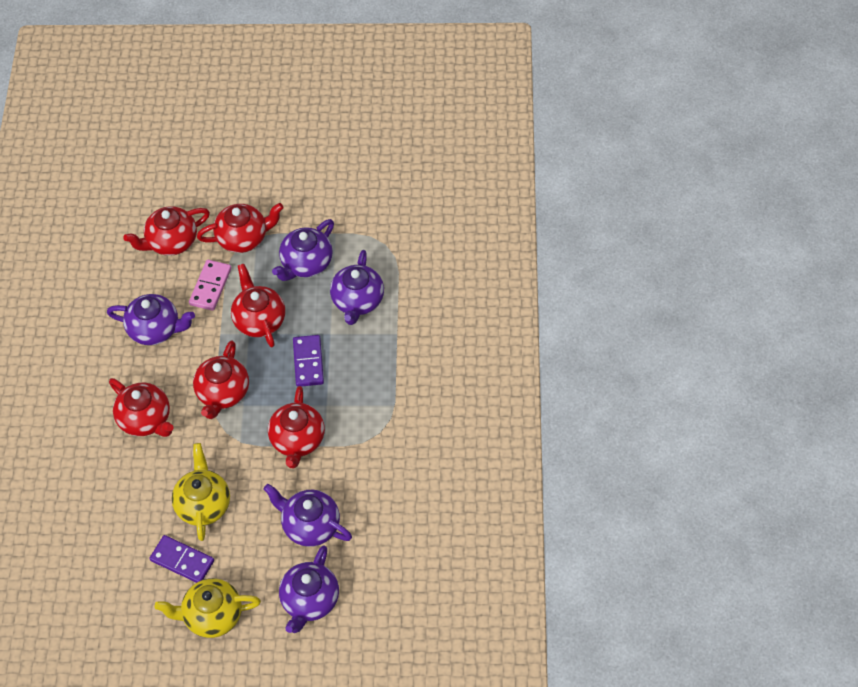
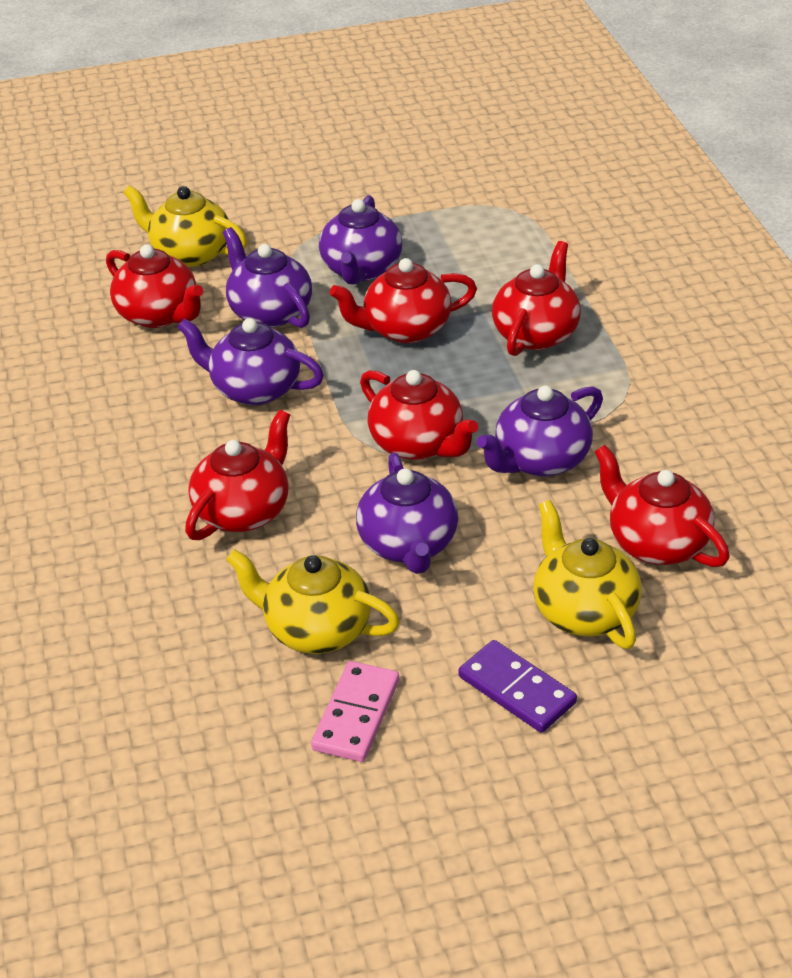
purple domino: 2 -> 1
yellow teapot: 2 -> 3

